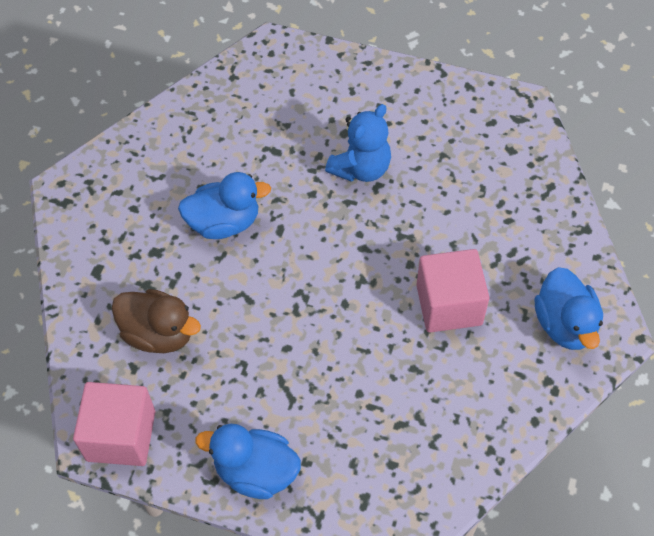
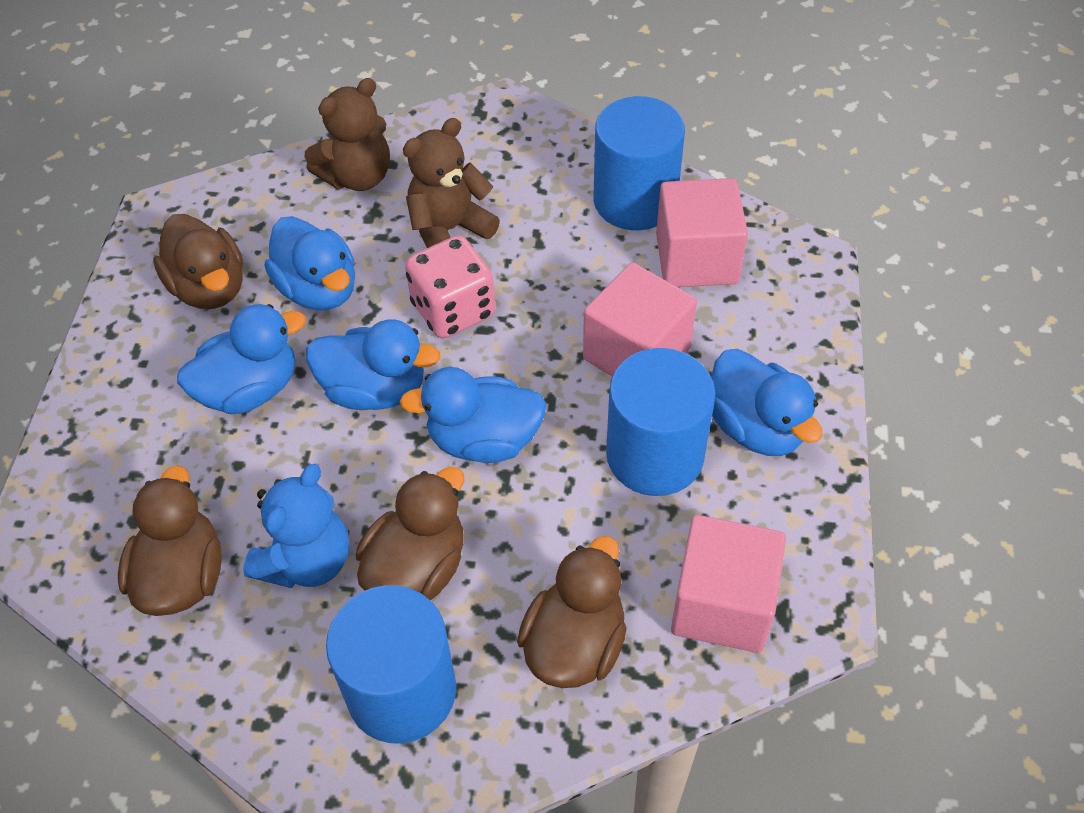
blue cylinder: 0 -> 3
blue duck: 3 -> 5
brown duck: 1 -> 4
brown teddy bear: 0 -> 2
pink cube: 2 -> 3
pink dice: 0 -> 1

